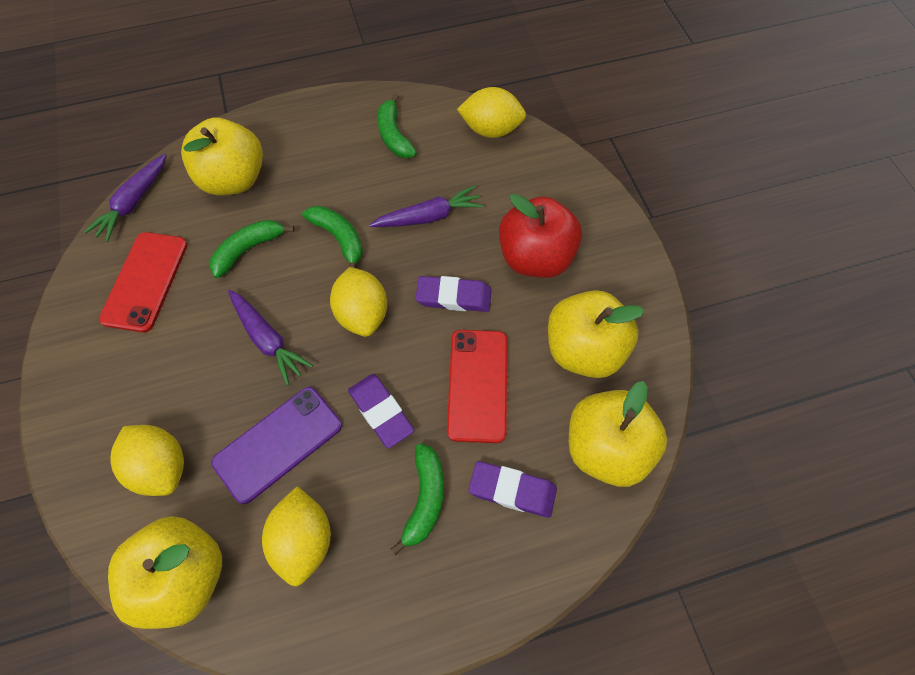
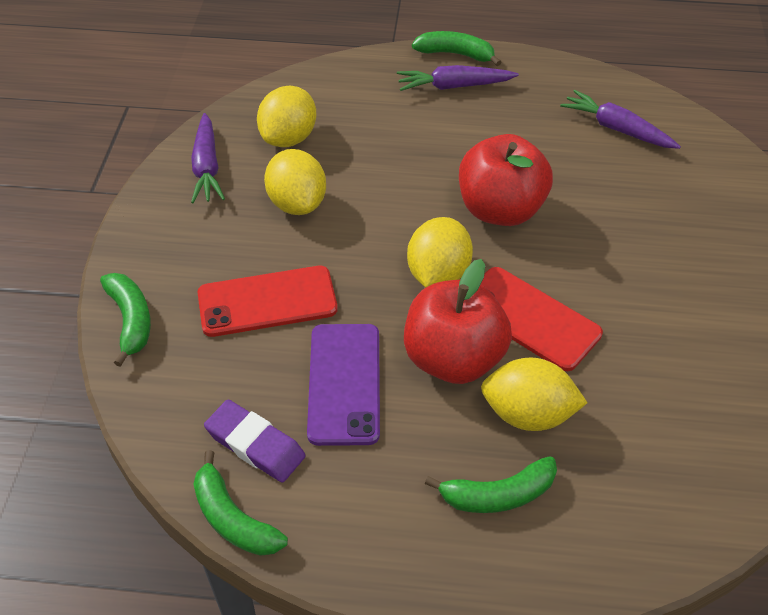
purple eraser: 3 -> 1
red apple: 1 -> 2
yellow apple: 4 -> 0

